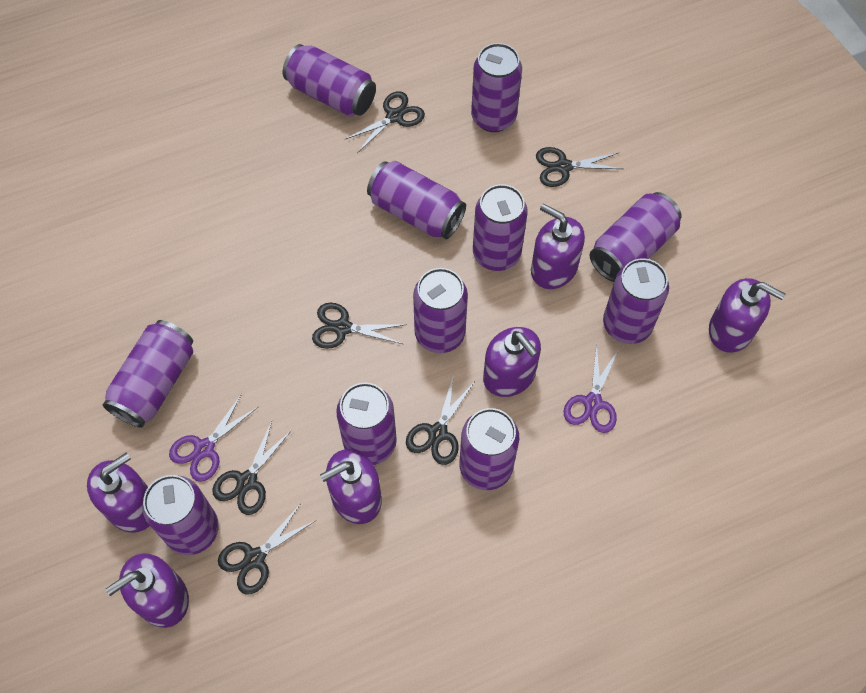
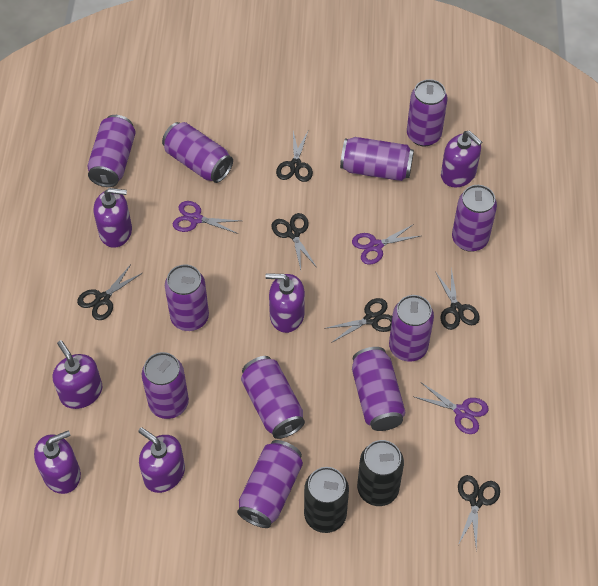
black can: 0 -> 2
purple scissors: 2 -> 3

